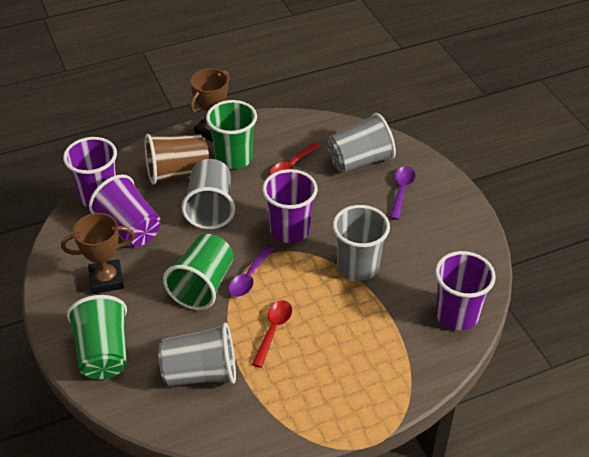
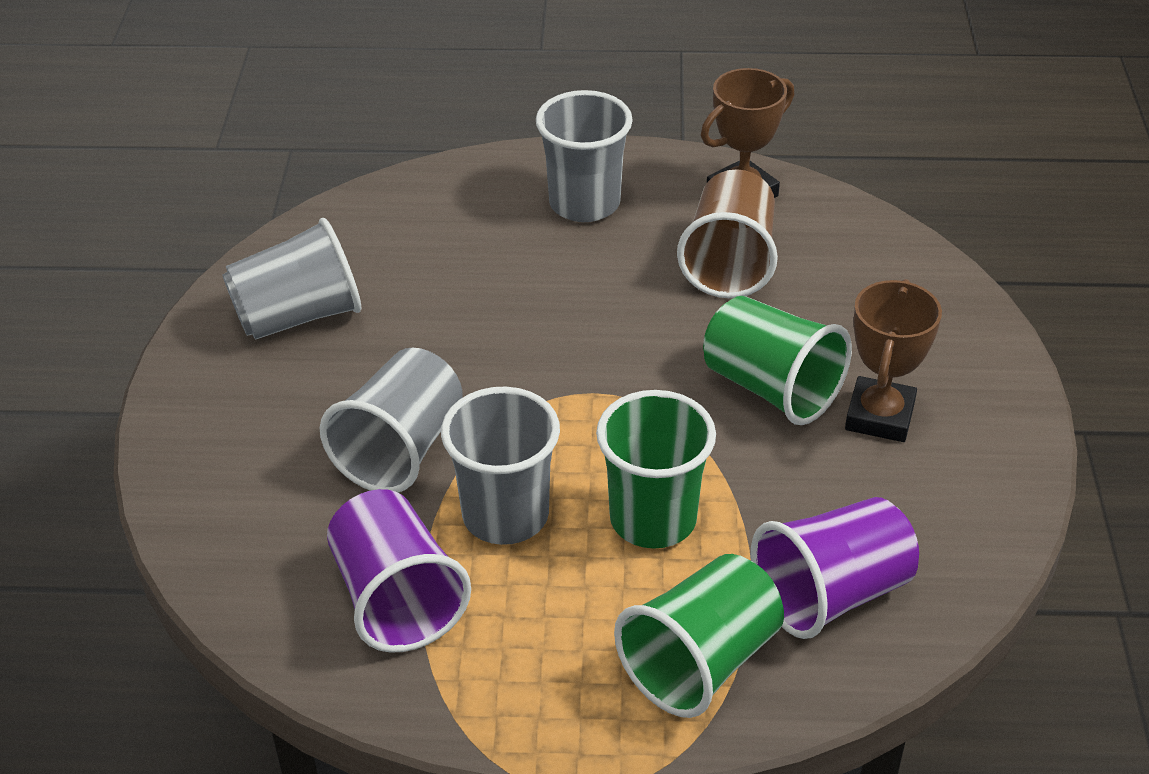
purple cup: 4 -> 2
purple spoon: 2 -> 0
red spoon: 2 -> 0

